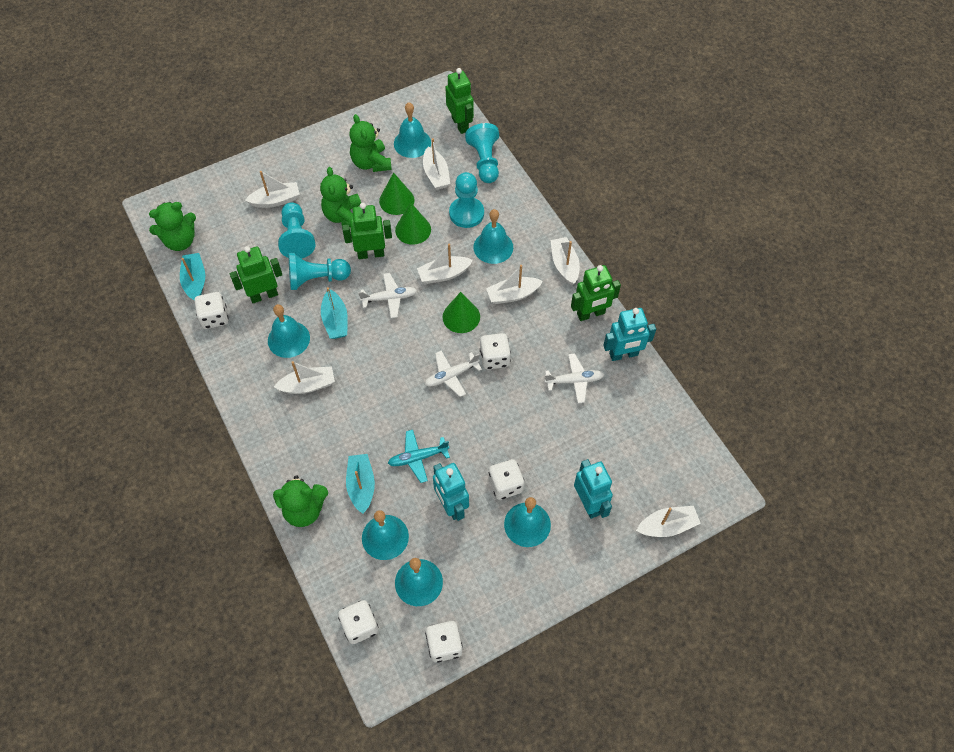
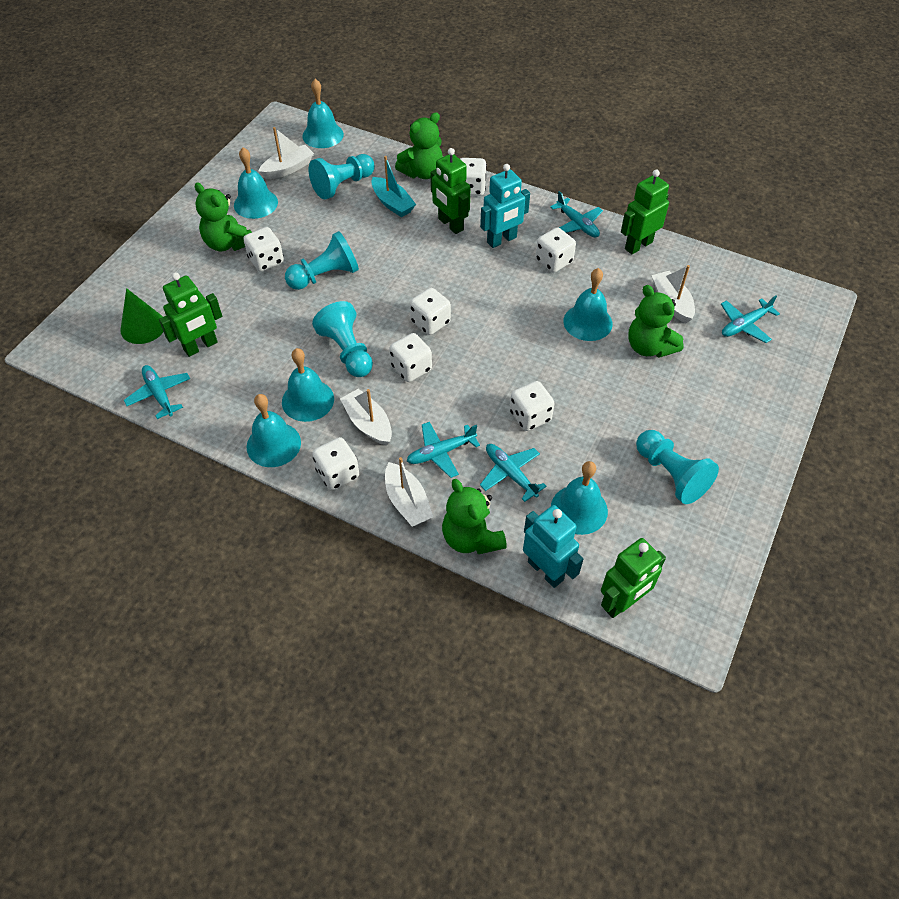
green cone: 3 -> 1
turquoise boat: 3 -> 1
turquoise plane: 1 -> 5
turquoise robot: 3 -> 2
white boat: 7 -> 4
white dice: 5 -> 7
white plane: 3 -> 0

